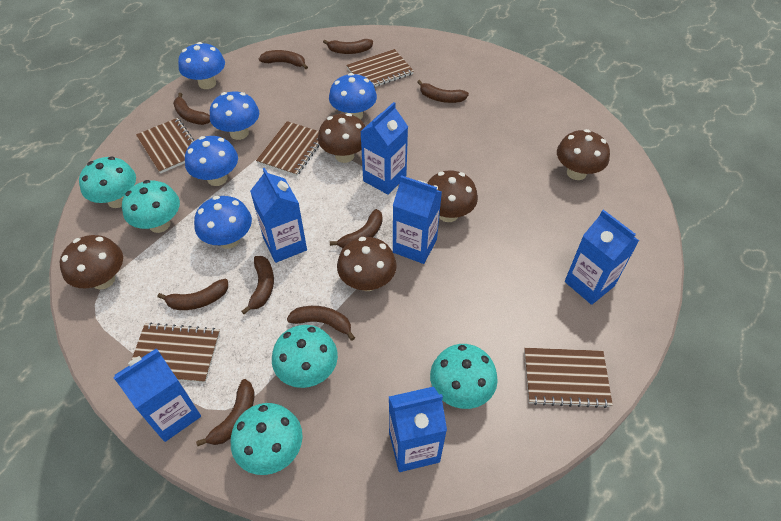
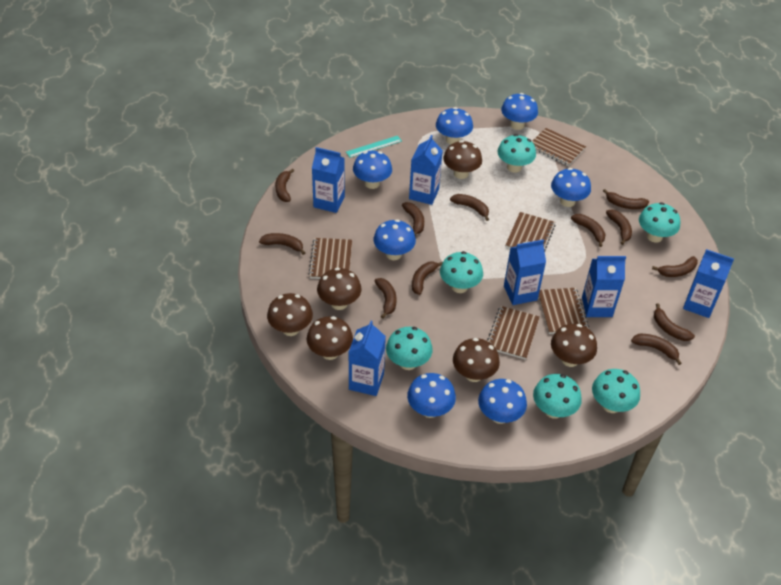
blue mushroom: 5 -> 7
brown banana: 9 -> 12
brown mushroom: 5 -> 6
turquoise mushroom: 5 -> 6
turquoise ruler: 0 -> 1

